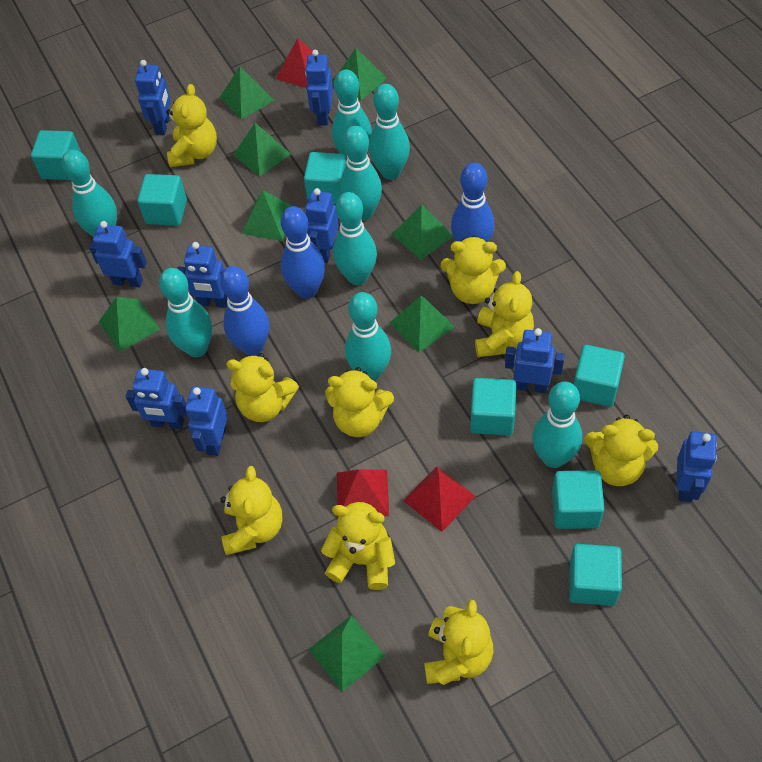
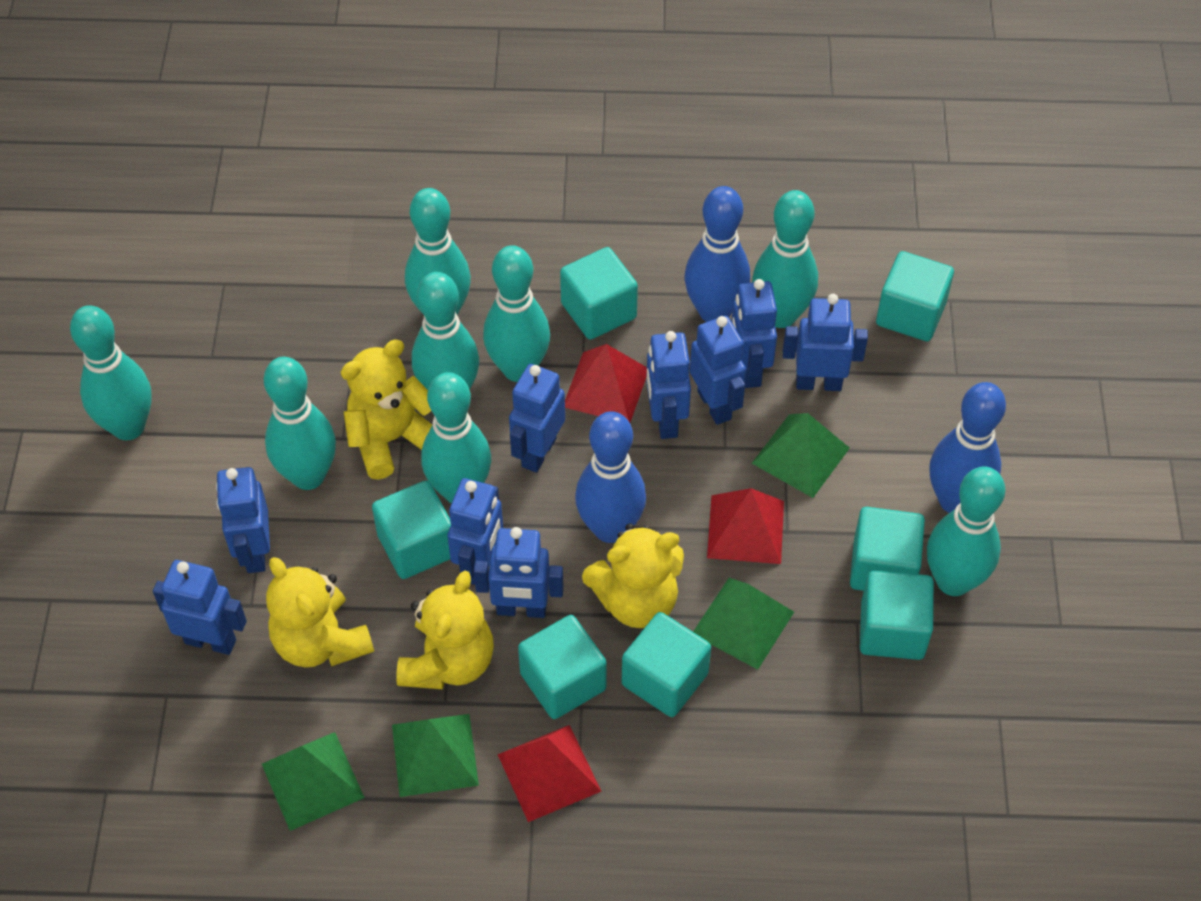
green pyramid: 8 -> 4
yellow teddy bear: 9 -> 4

